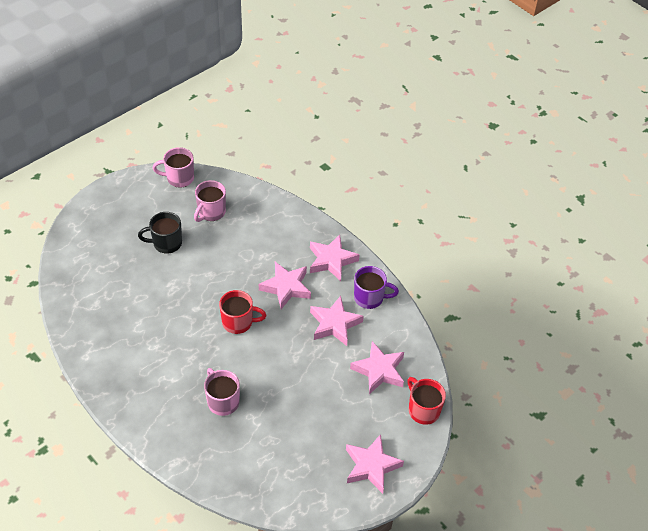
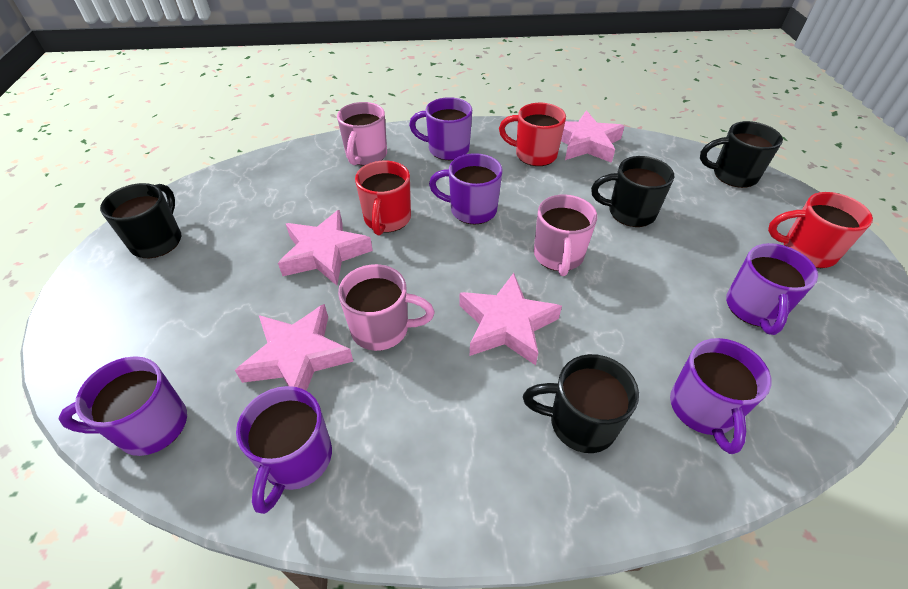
black mug: 1 -> 4
pink star: 5 -> 4
purple mug: 1 -> 6
red mug: 2 -> 3

